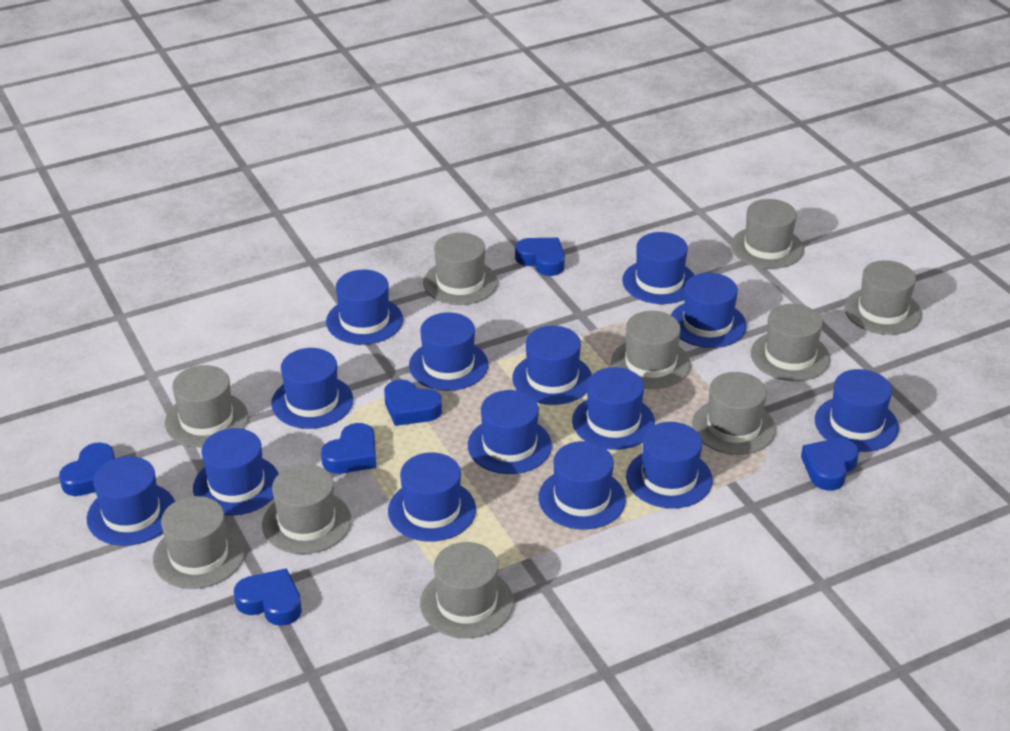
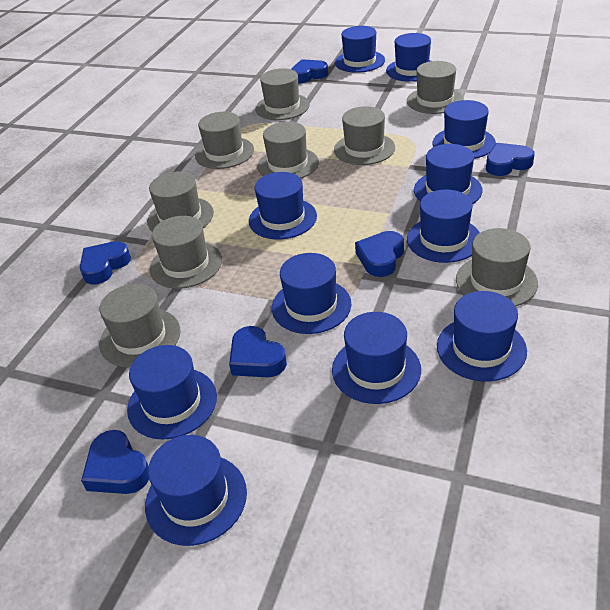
blue hat: 14 -> 11
grey hat: 10 -> 9

